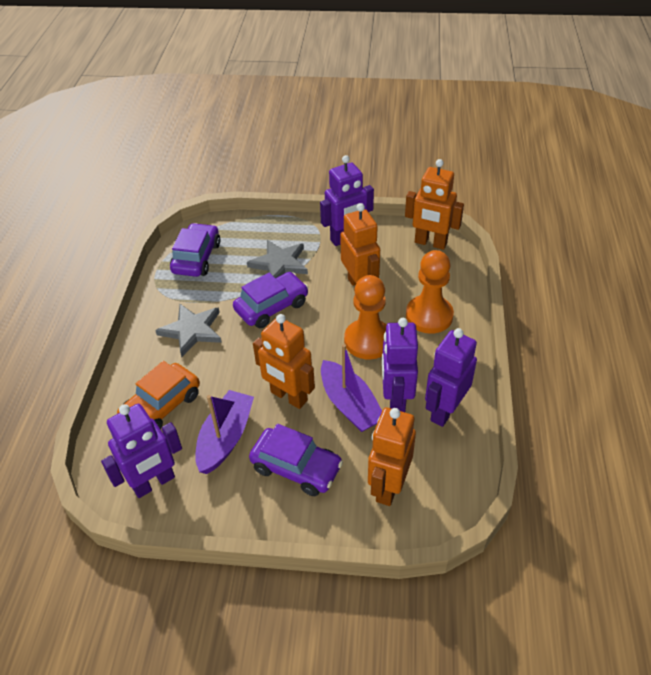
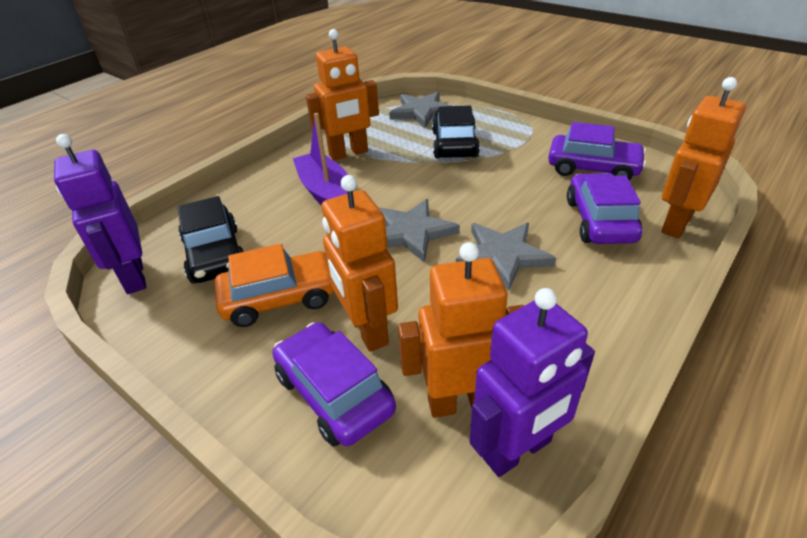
black car: 0 -> 2
grey star: 2 -> 3
orange pawn: 2 -> 0
purple boat: 2 -> 1
purple robot: 4 -> 2

